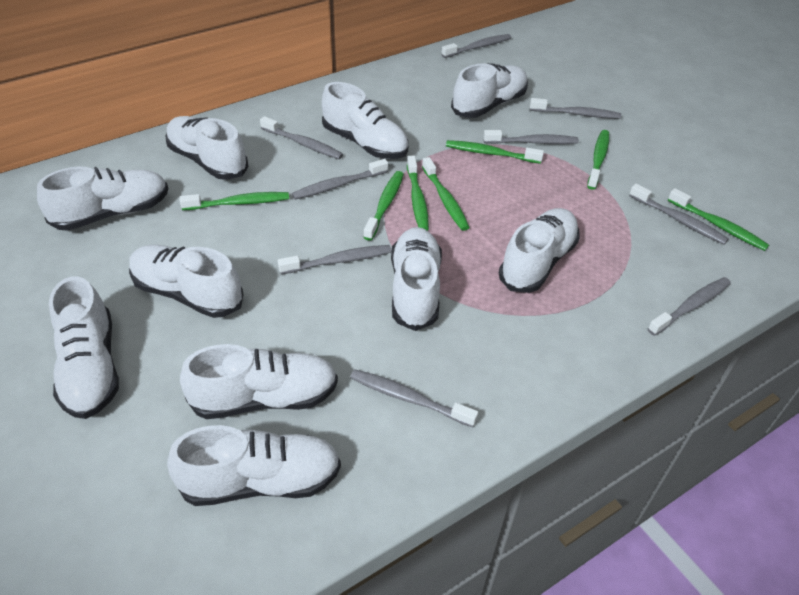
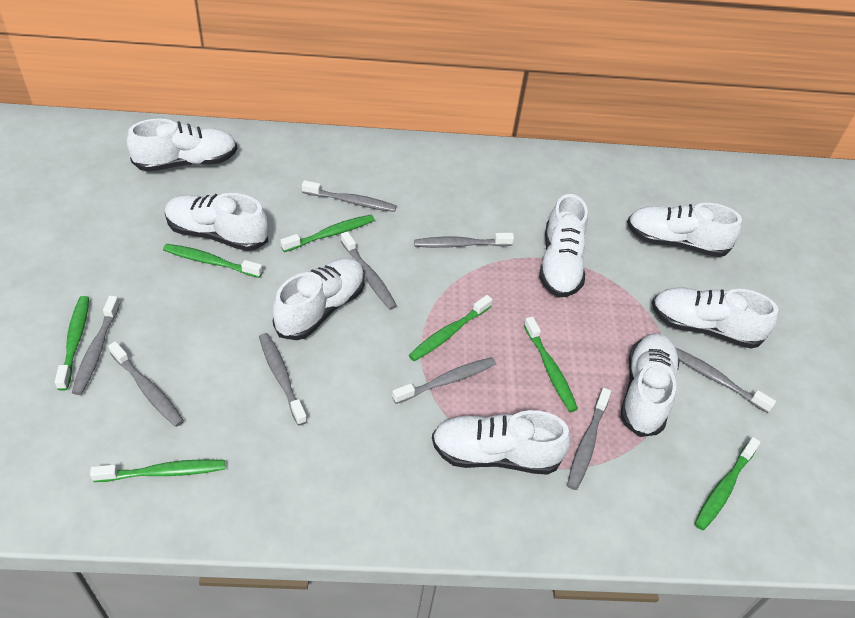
white shoe: 10 -> 8

